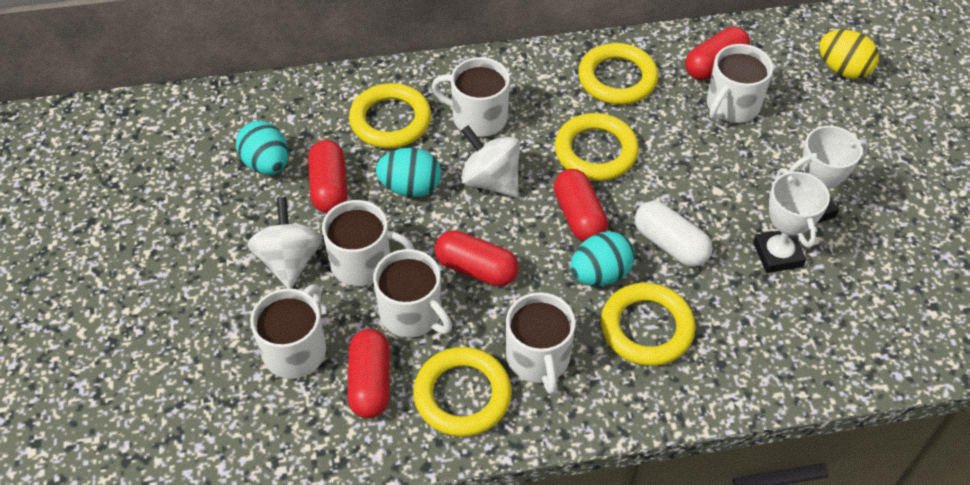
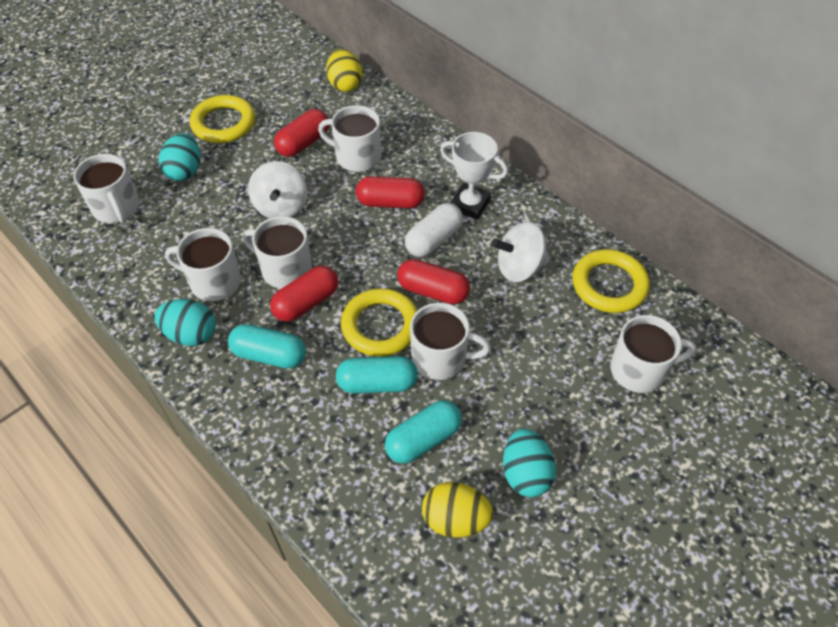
red capsule: 5 -> 4
turquoise capsule: 0 -> 3
white trophy: 2 -> 1
yellow egg: 1 -> 2
yellow ring: 5 -> 3

